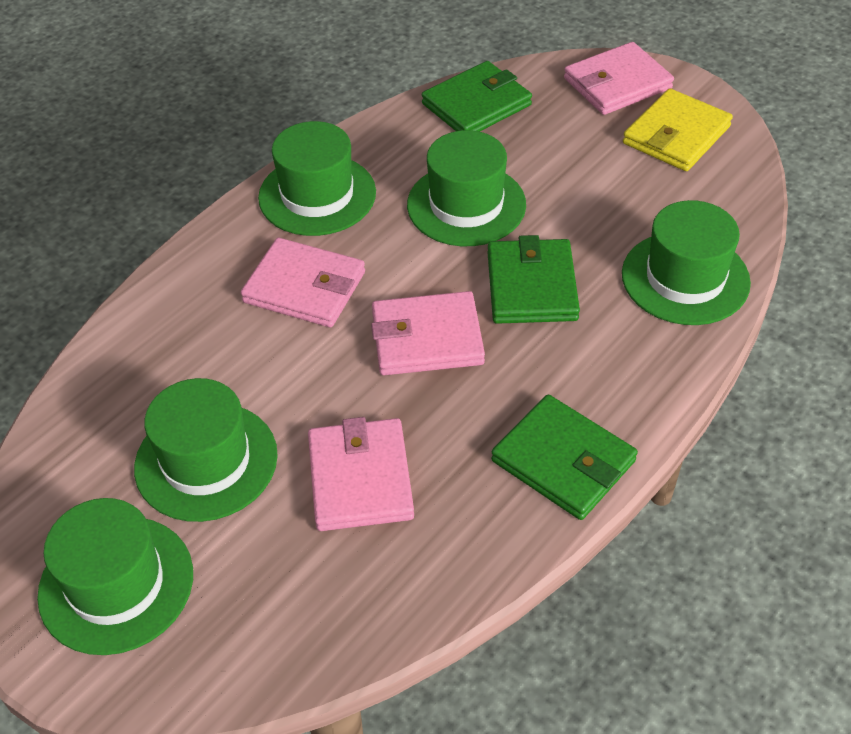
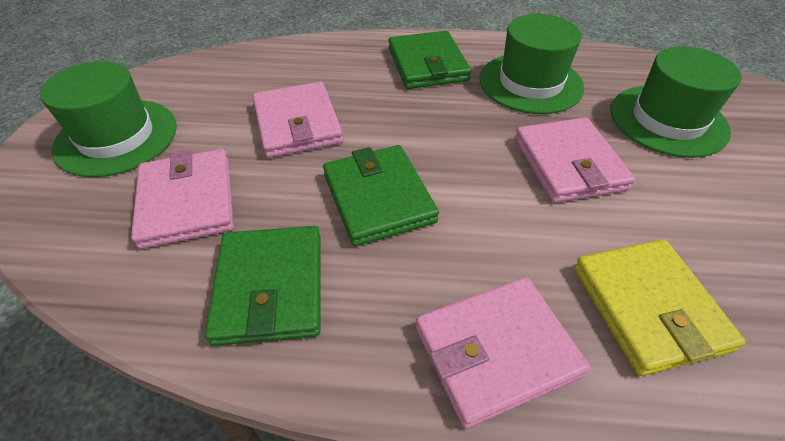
green hat: 5 -> 3

